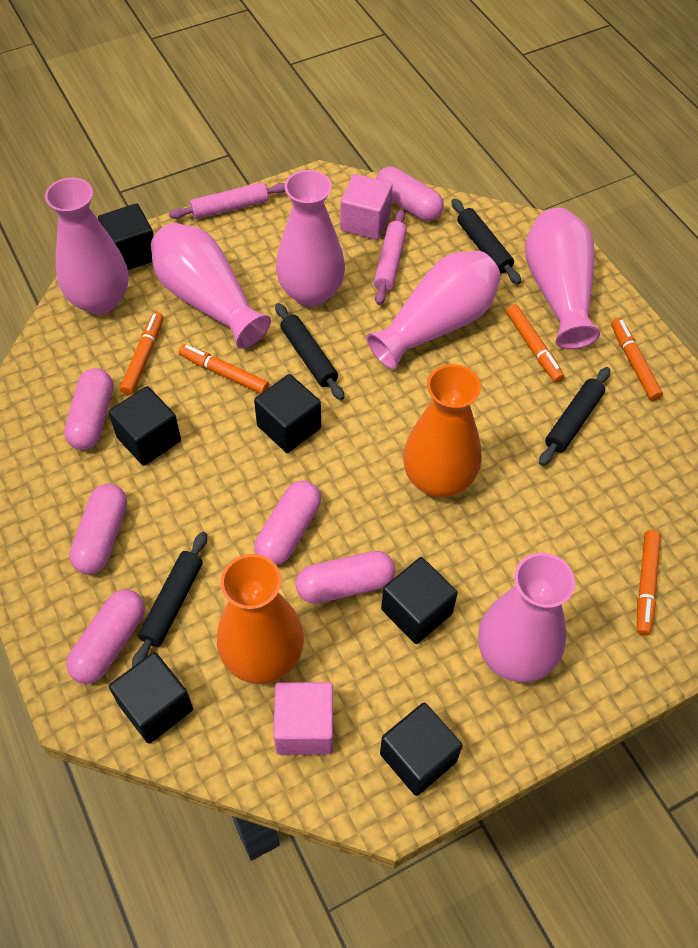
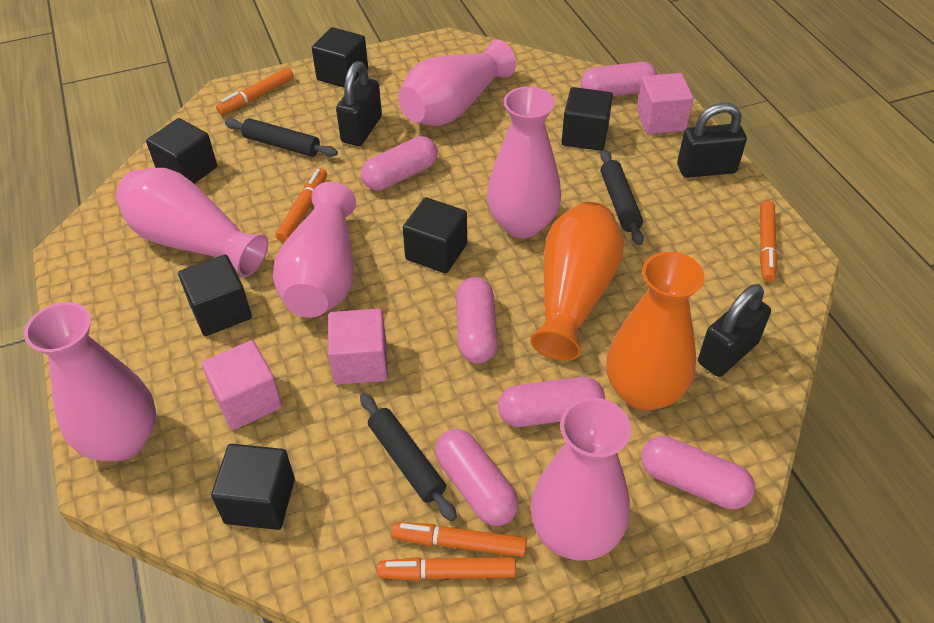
black padlock: 0 -> 3
black rolling pin: 4 -> 3
pink cube: 2 -> 3
pink rolling pin: 2 -> 0

